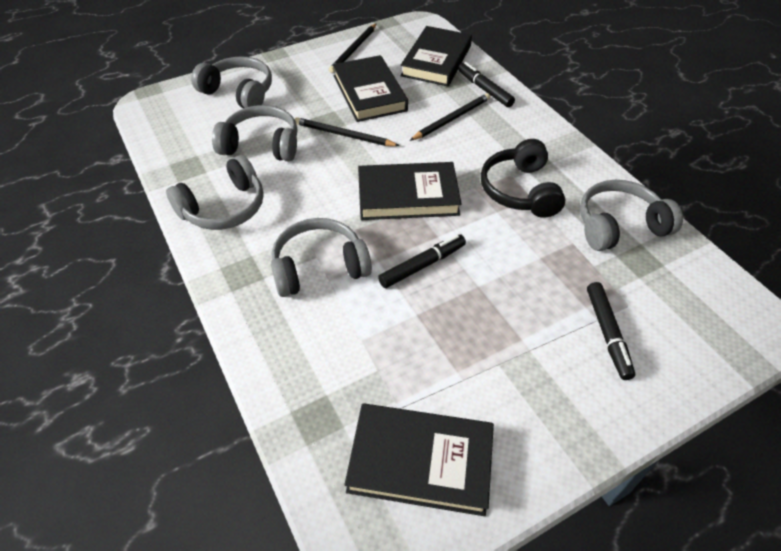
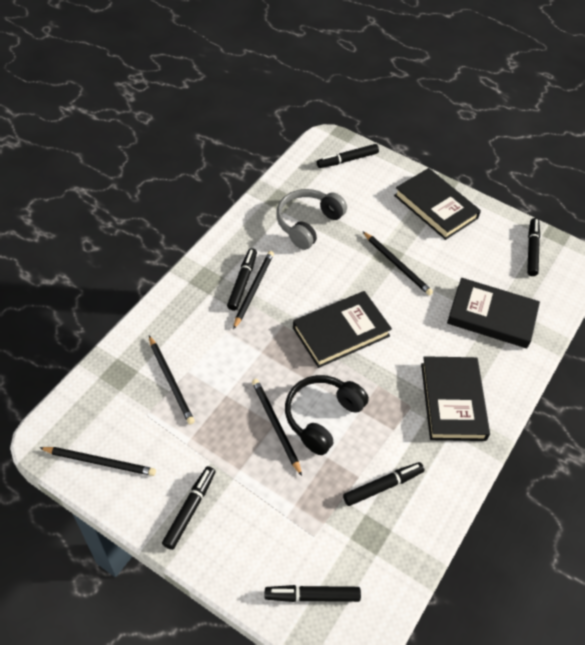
black marker: 3 -> 6
black pencil: 3 -> 5
grey headphones: 5 -> 1

